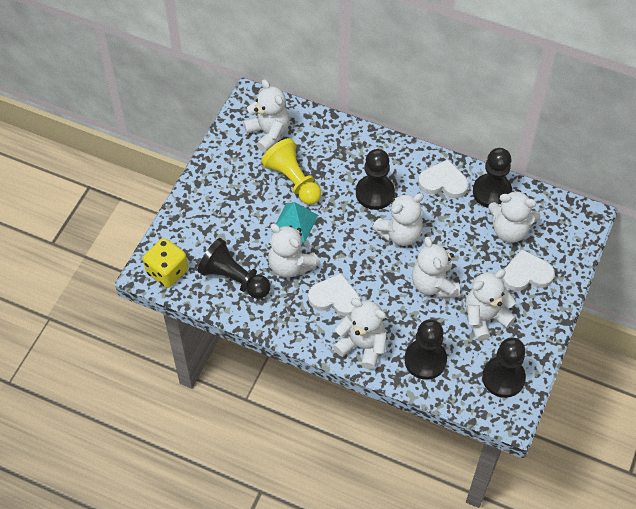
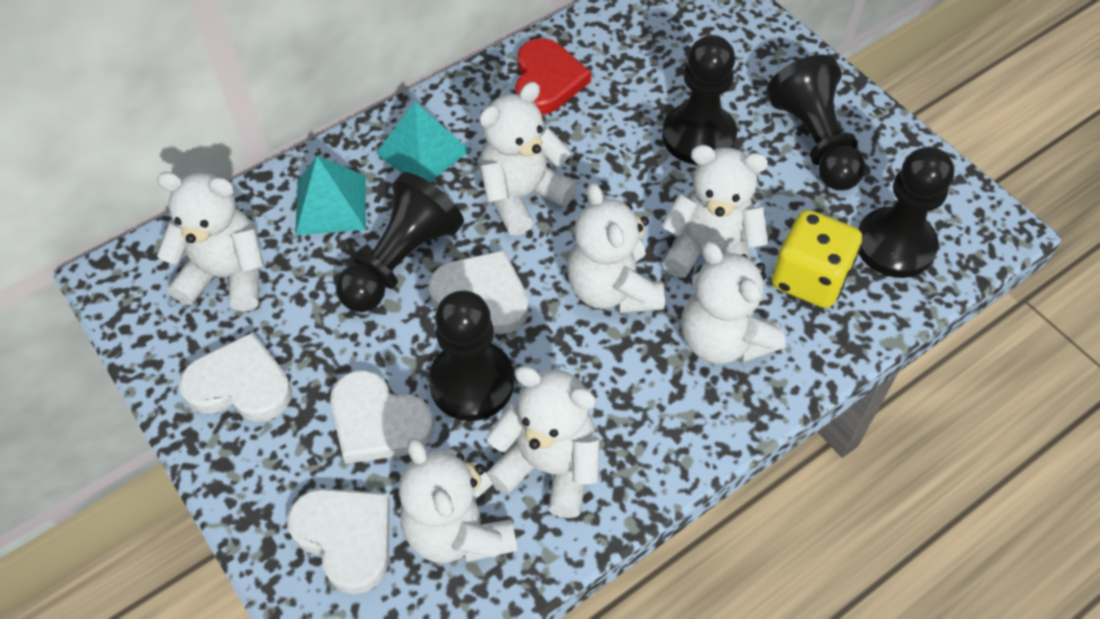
red heart: 0 -> 1
turquoise pyramid: 1 -> 2
white heart: 3 -> 4
yellow pawn: 1 -> 0

